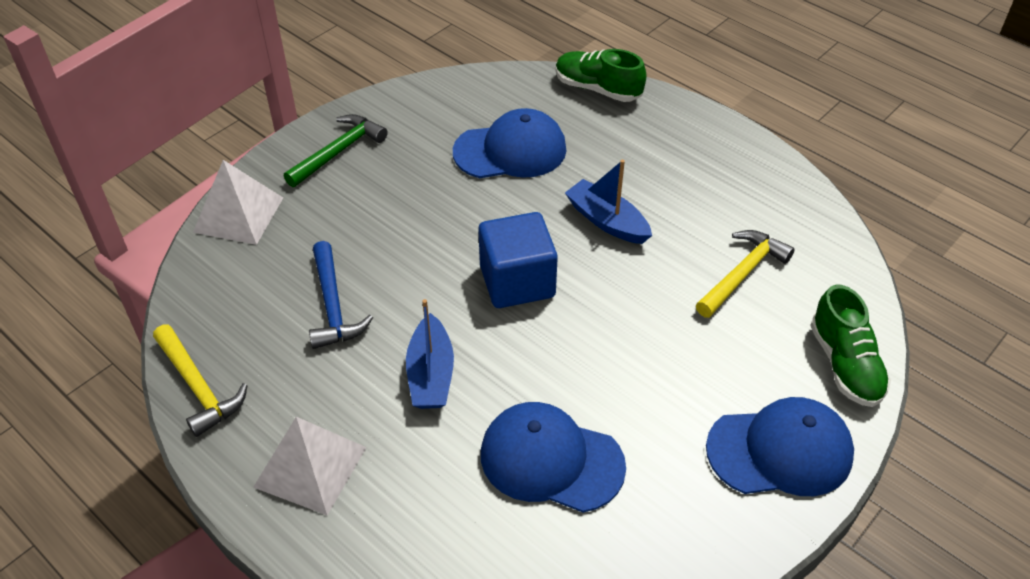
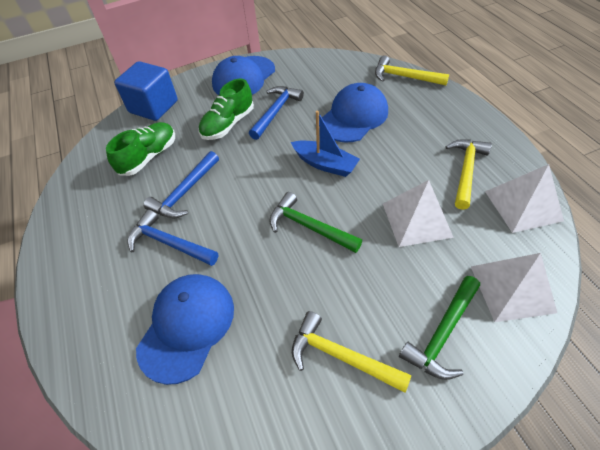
blue boat: 2 -> 1
blue hammer: 1 -> 3
green hammer: 1 -> 2
white pyramid: 2 -> 3
yellow hammer: 2 -> 3

